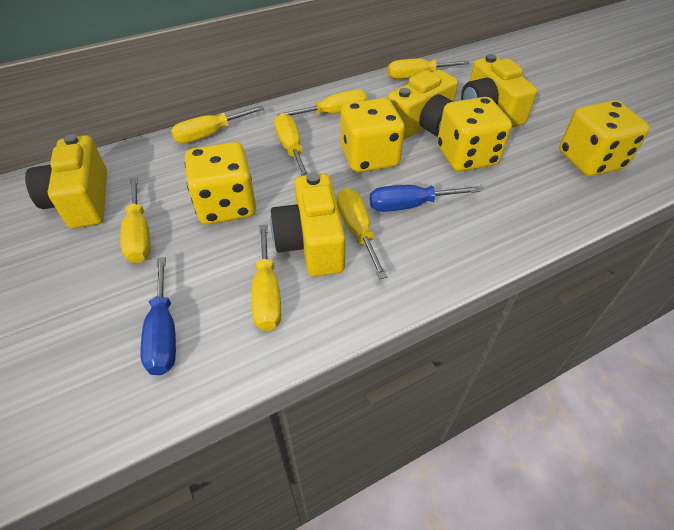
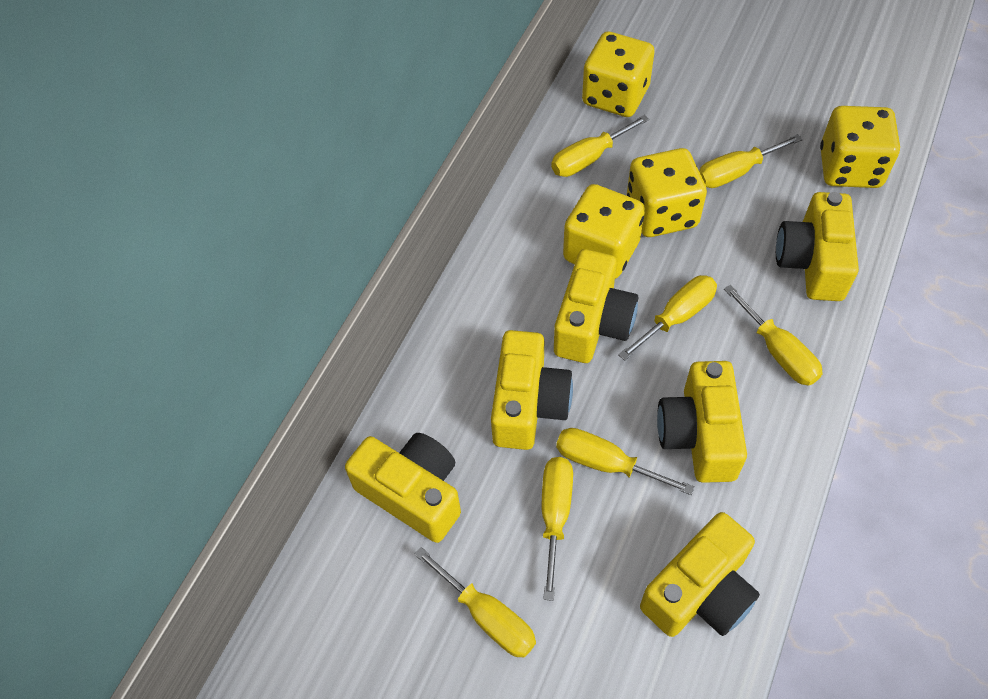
blue screwdriver: 2 -> 0
yellow camera: 4 -> 6

